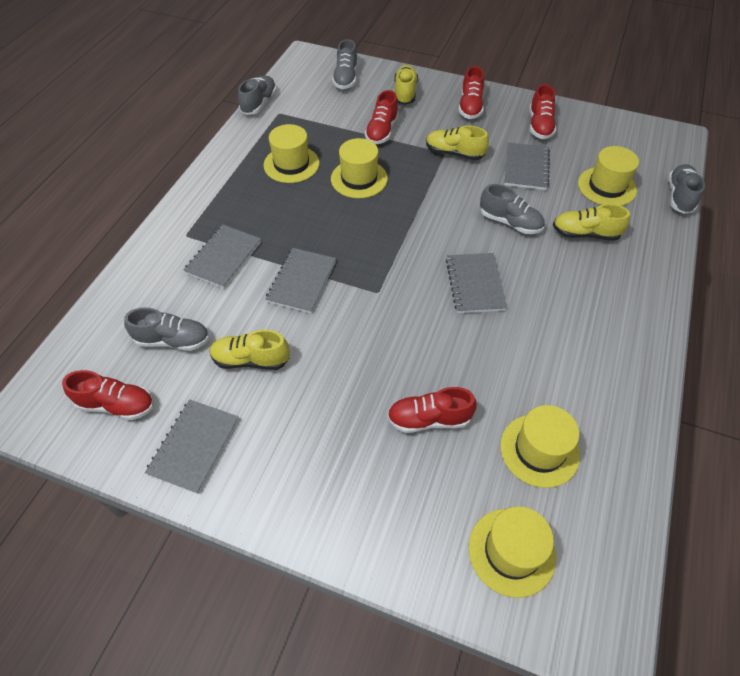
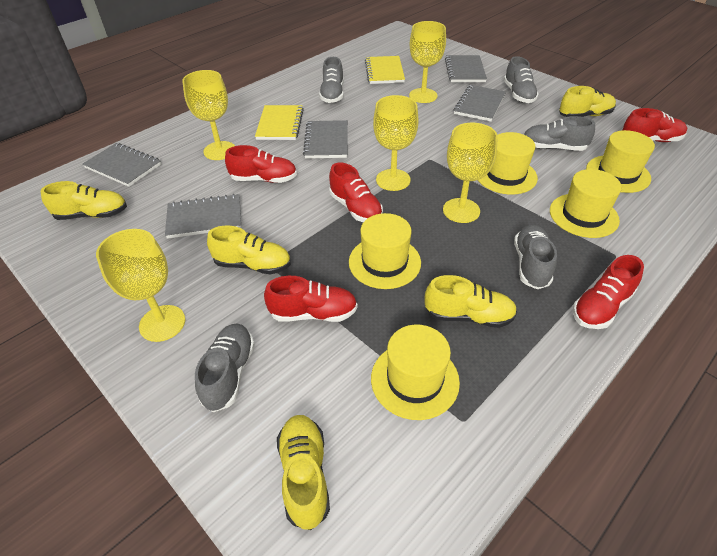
yellow goblet: 0 -> 5
yellow notebook: 0 -> 2
yellow shoe: 4 -> 5

